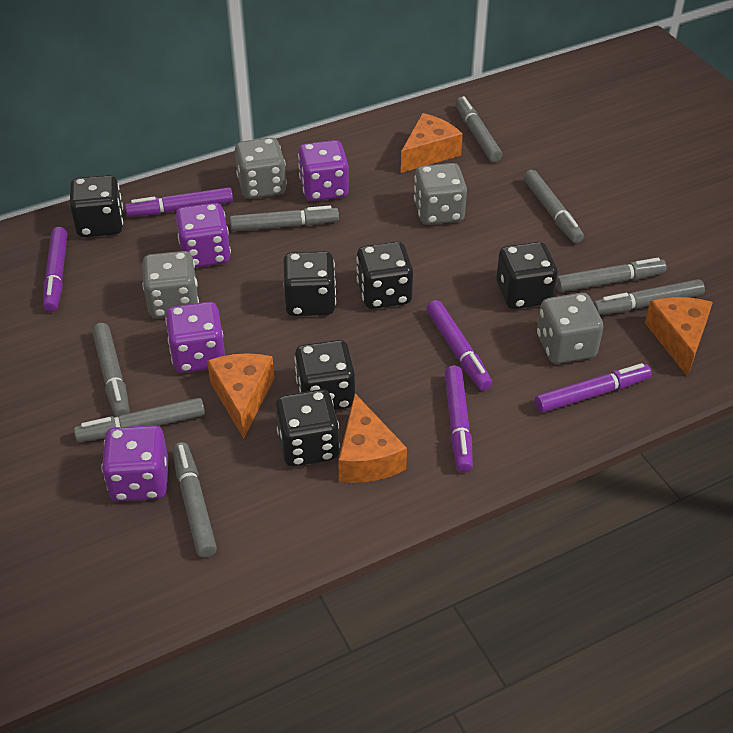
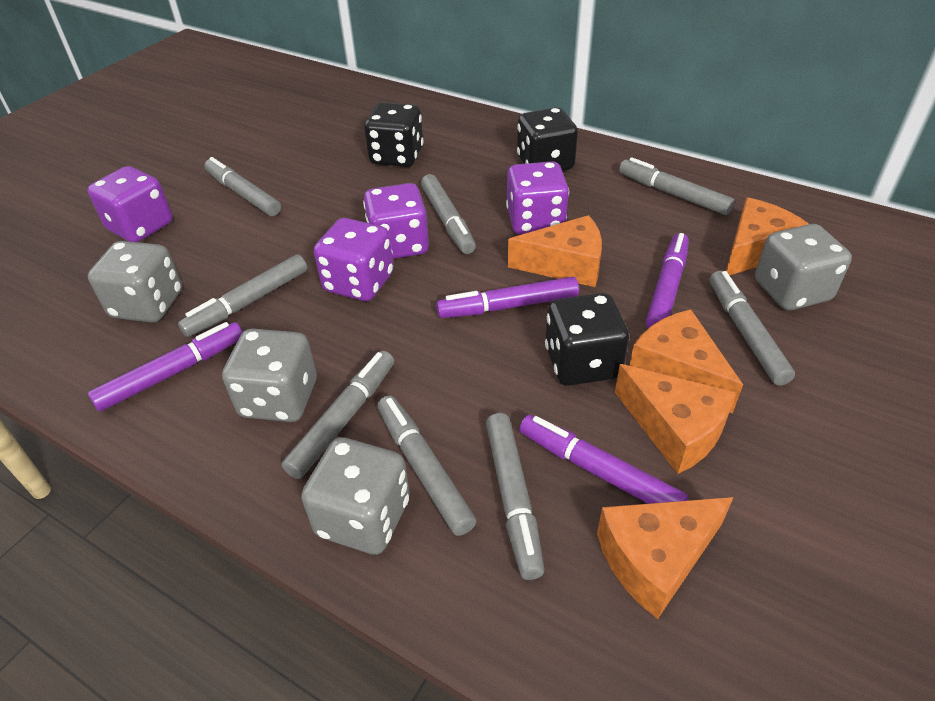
black dice: 6 -> 3
orange cheese: 4 -> 5
purple marker: 5 -> 4

